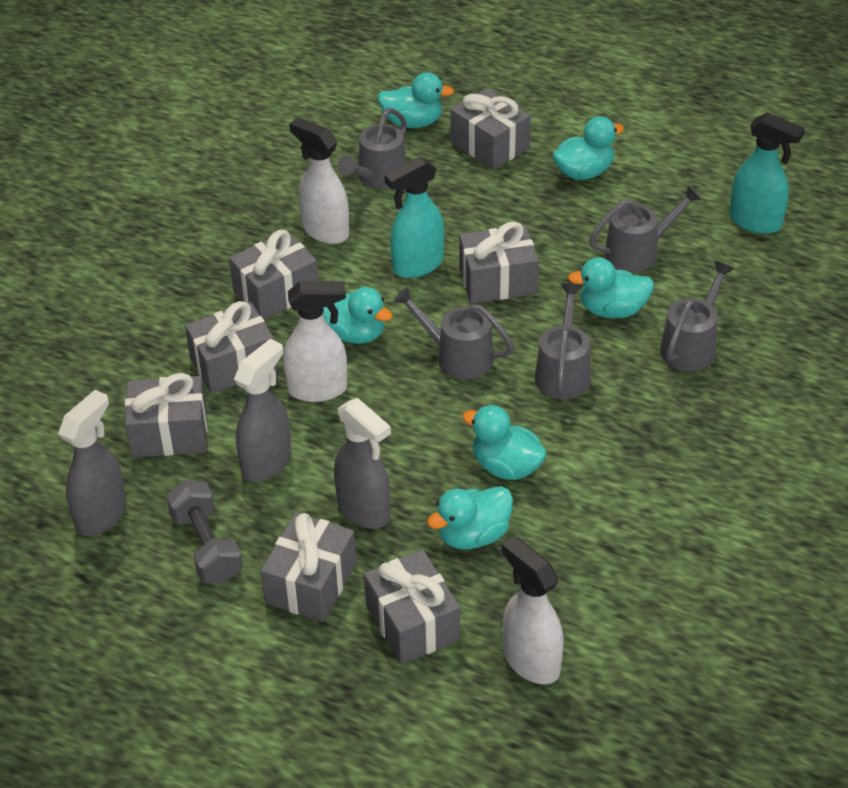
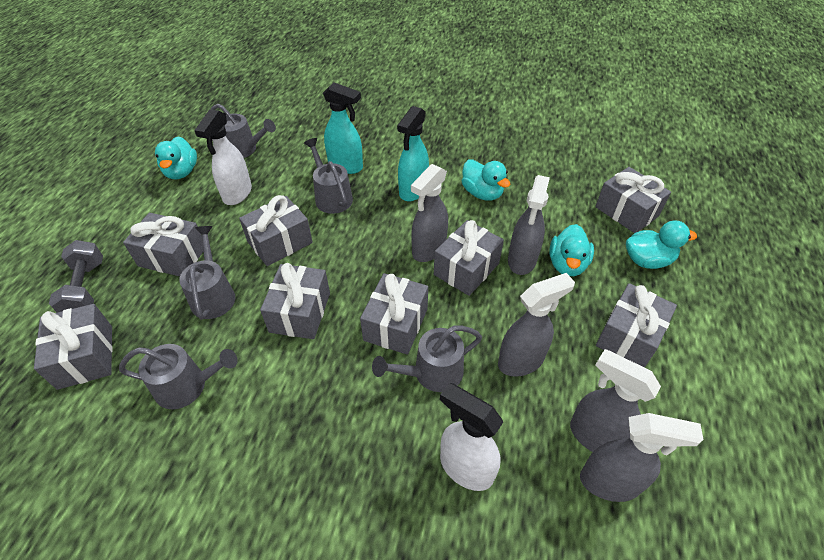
grey gift: 7 -> 8
grey spray bottle: 3 -> 5
turquoise duck: 6 -> 4
white spray bottle: 3 -> 2

